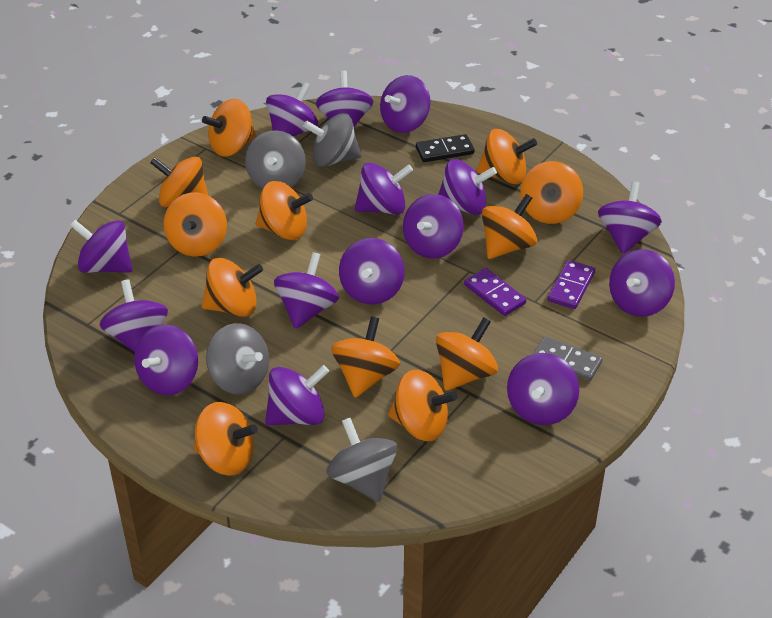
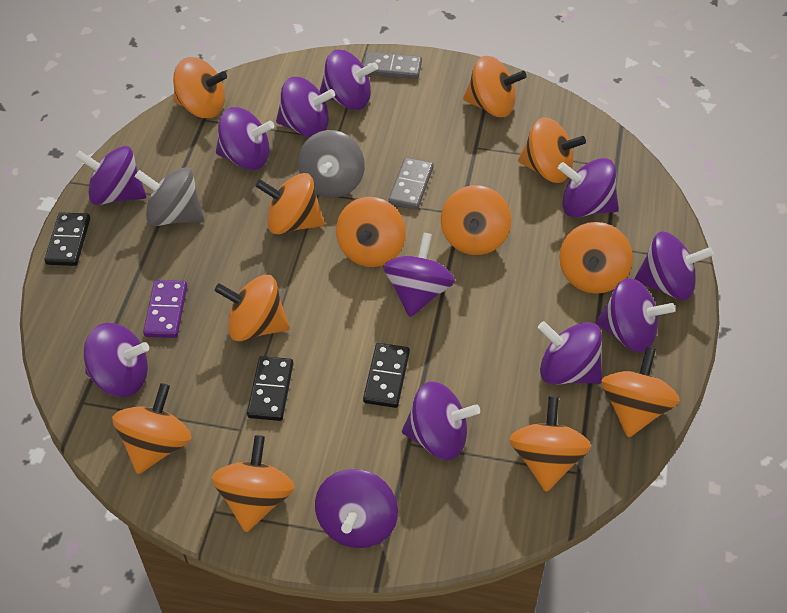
black domino: 1 -> 3
grey domino: 1 -> 2
grey spinning top: 4 -> 2
purple domino: 2 -> 1
purple spinning top: 15 -> 12

